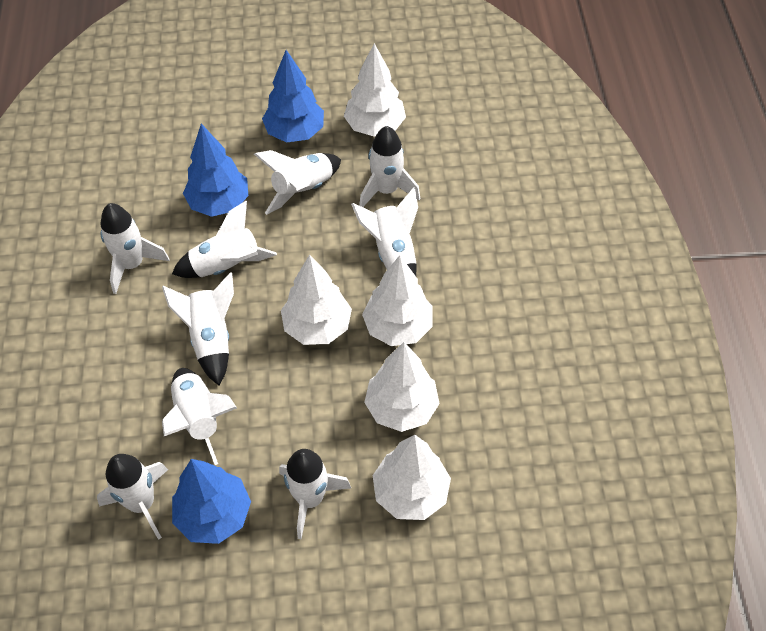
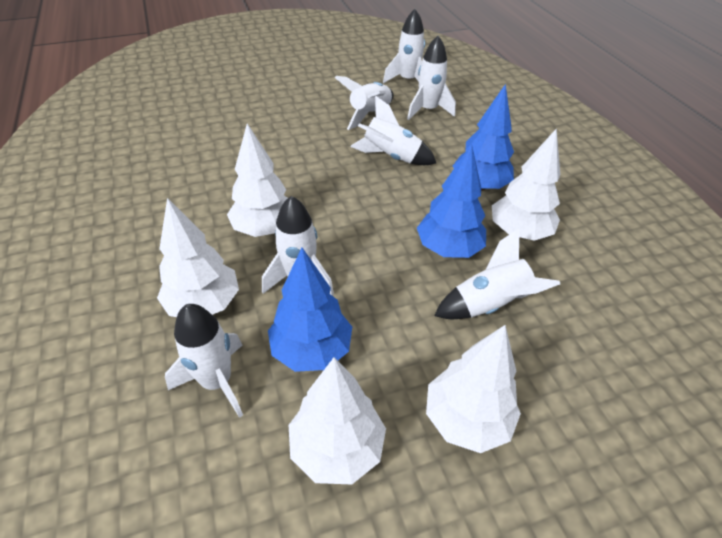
white rocket: 9 -> 7

